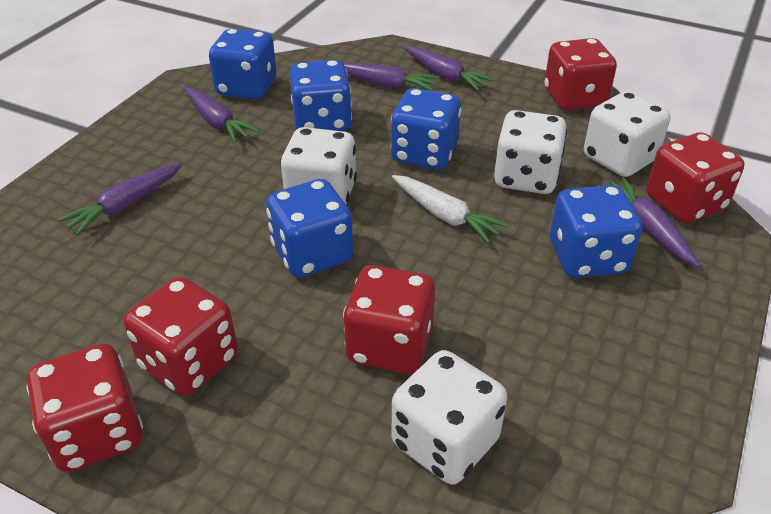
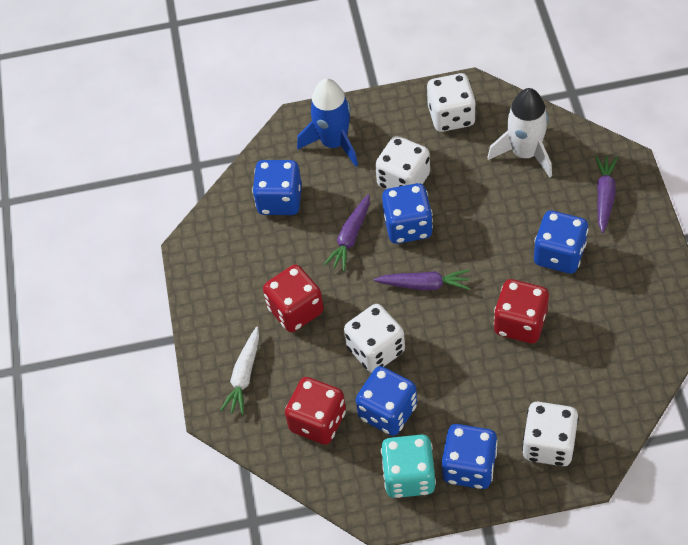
blue rocket: 0 -> 1
purple carrot: 5 -> 3
red dice: 5 -> 3
turquoise dice: 0 -> 1
white rocket: 0 -> 1

